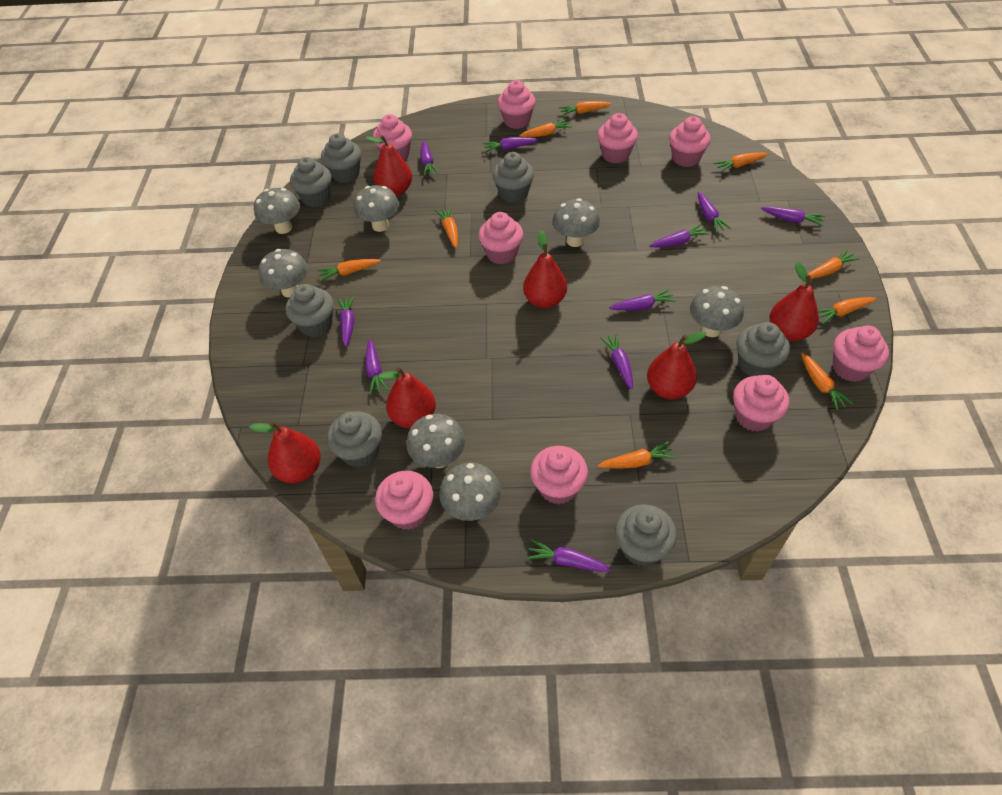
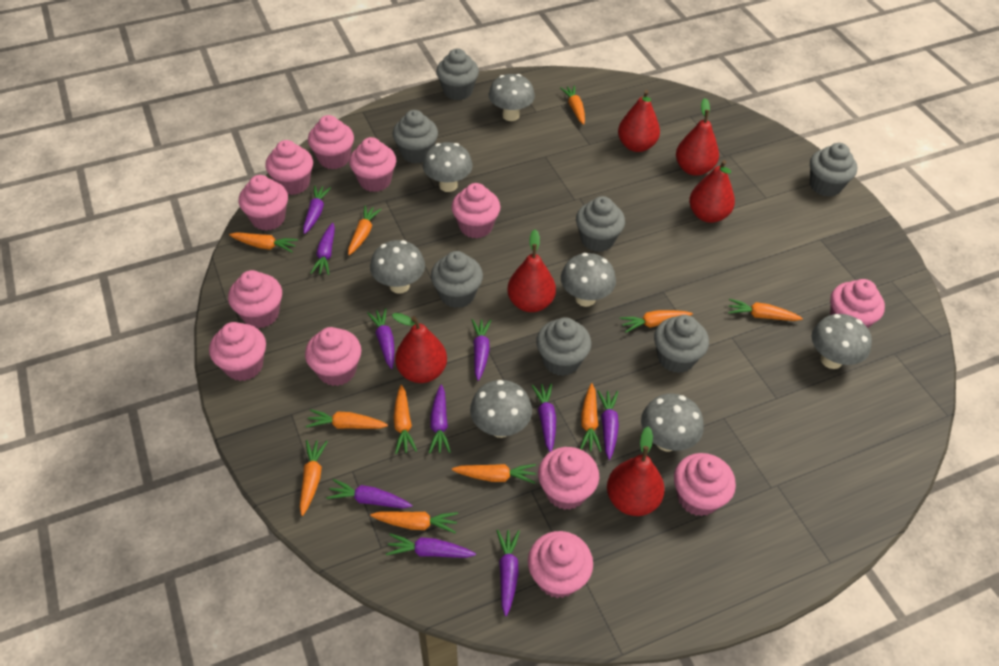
orange carrot: 9 -> 11
pink cupcake: 9 -> 12

